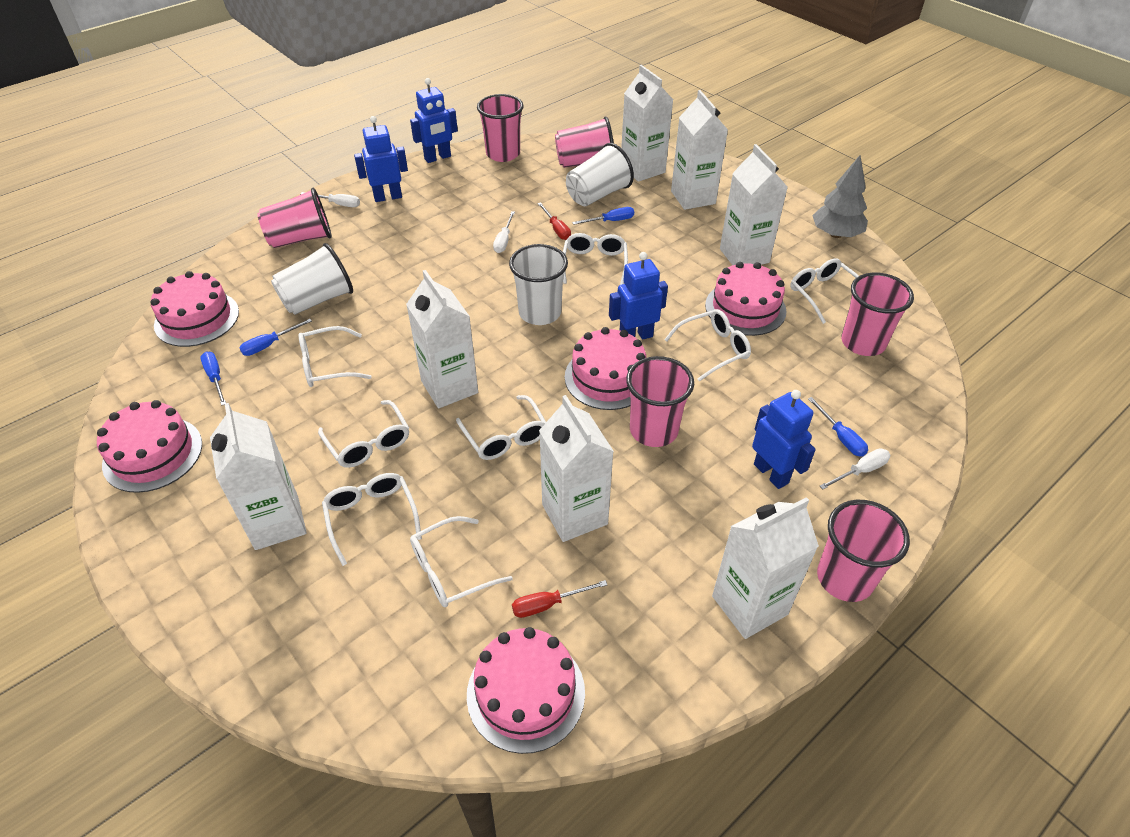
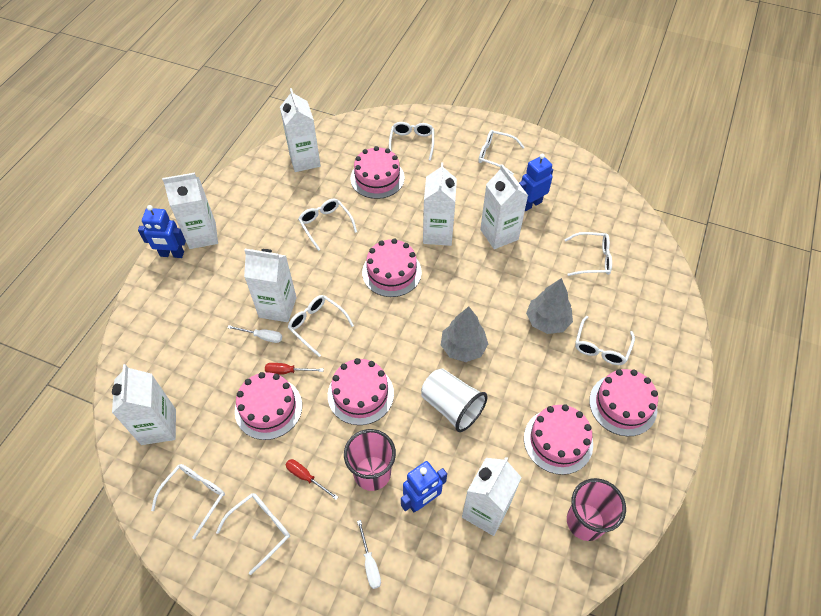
blue robot: 4 -> 3
blue screwdriver: 4 -> 0
grey tree: 1 -> 2
pink cake: 5 -> 6
pink cup: 6 -> 2
white cup: 3 -> 1
white screwdriver: 3 -> 2

